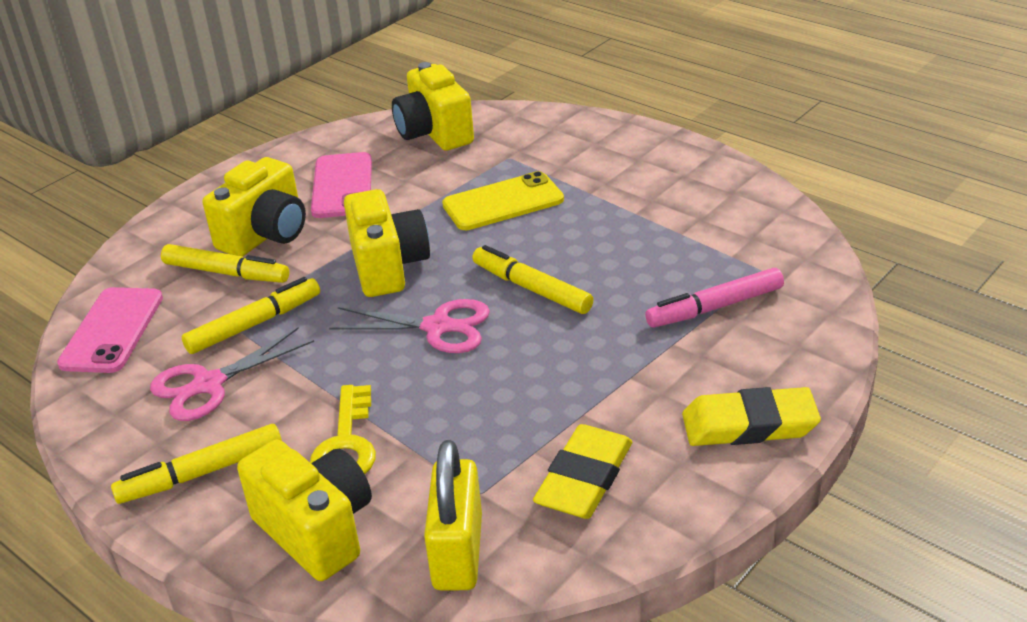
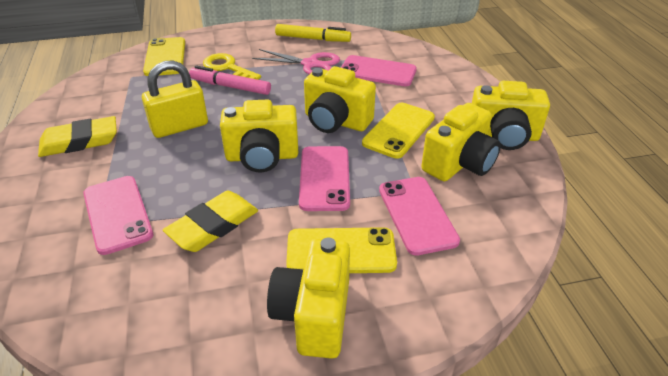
pink phone: 2 -> 4
pink scissors: 2 -> 1
yellow camera: 4 -> 5
yellow marker: 4 -> 1
yellow phone: 1 -> 3

